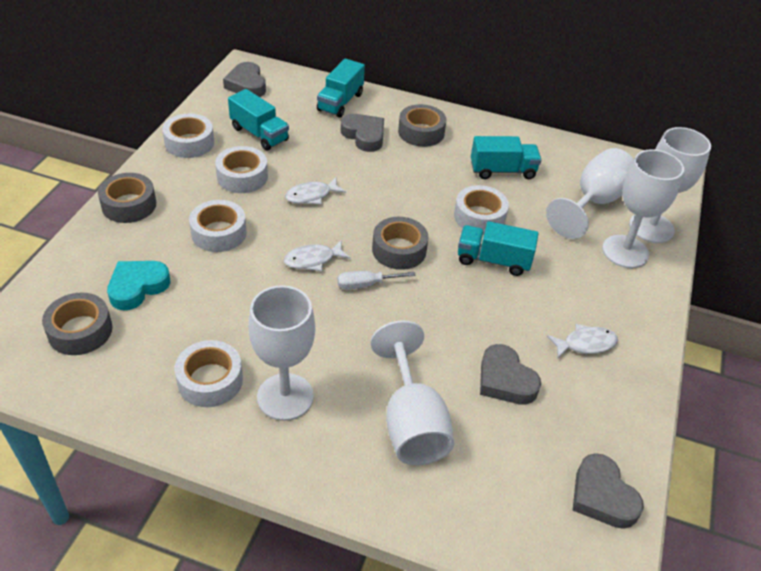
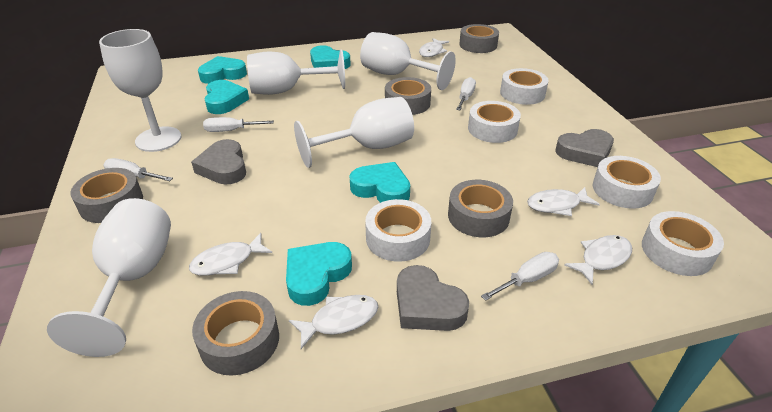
grey heart: 4 -> 3
grey tape: 4 -> 5
turquoise heart: 1 -> 5
turquoise truck: 4 -> 0
white fish: 3 -> 5
white screwdriver: 1 -> 4

